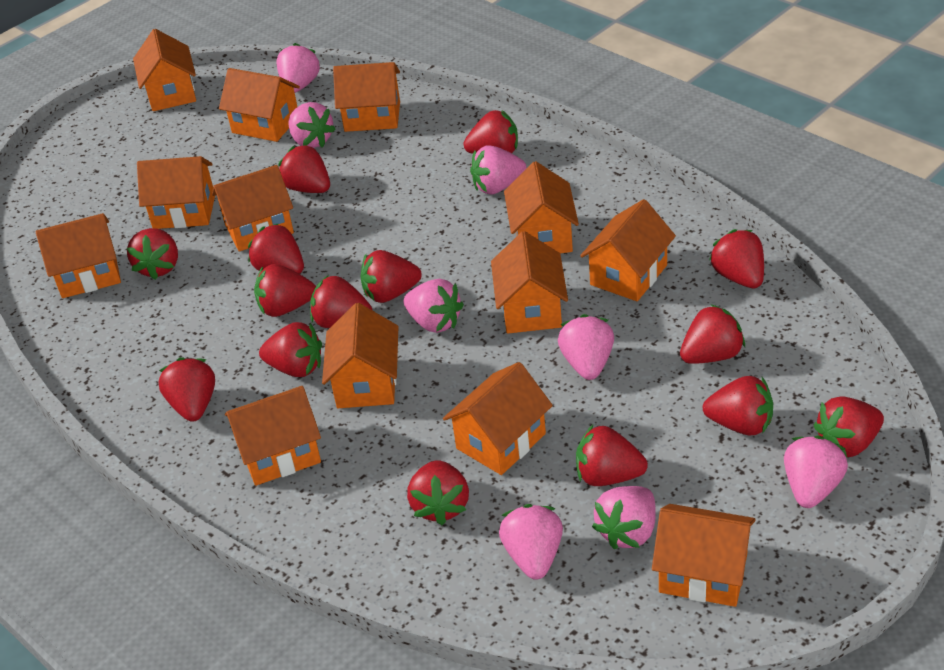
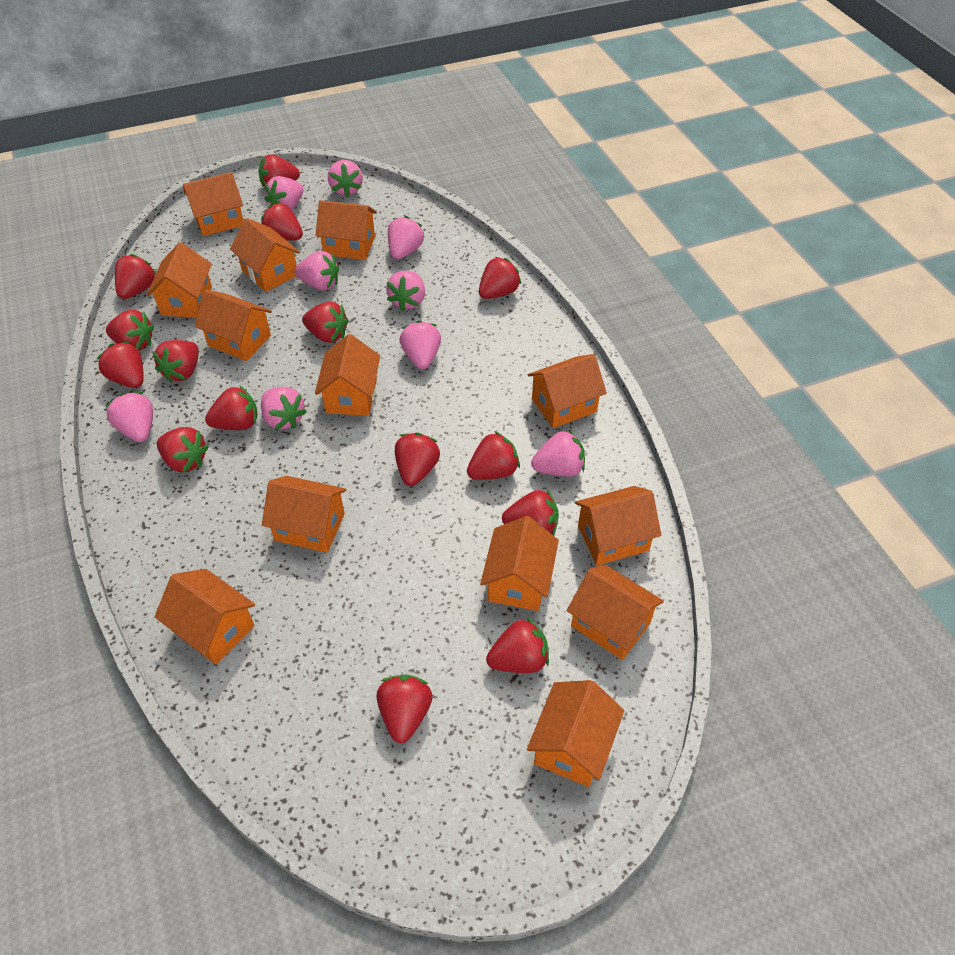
pink strawberry: 8 -> 9

